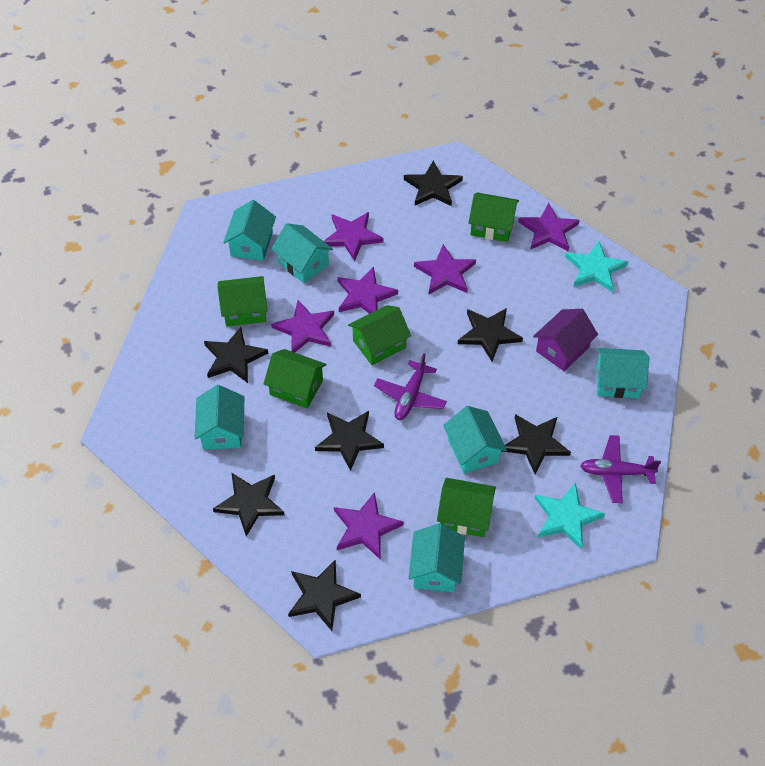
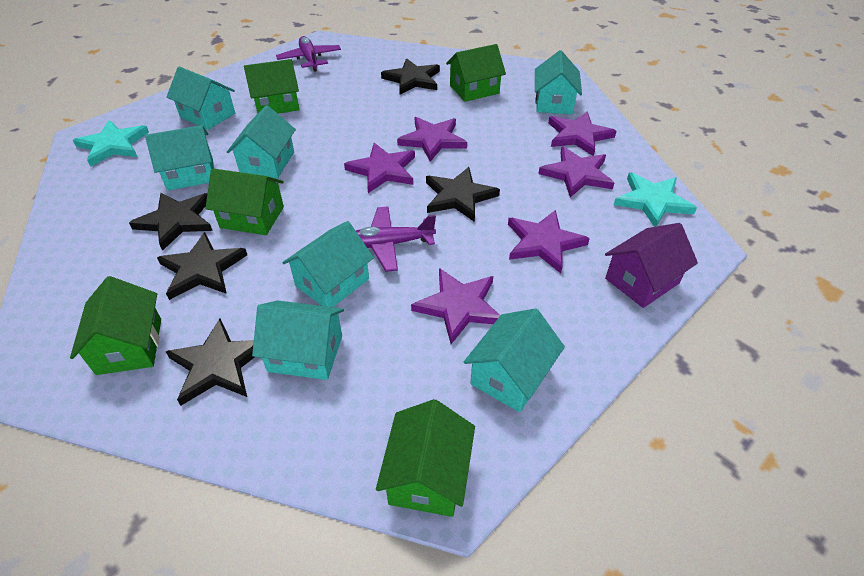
black star: 7 -> 5
turquoise house: 6 -> 7

